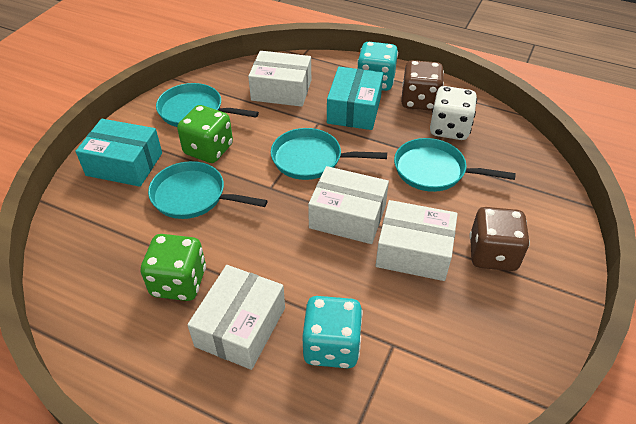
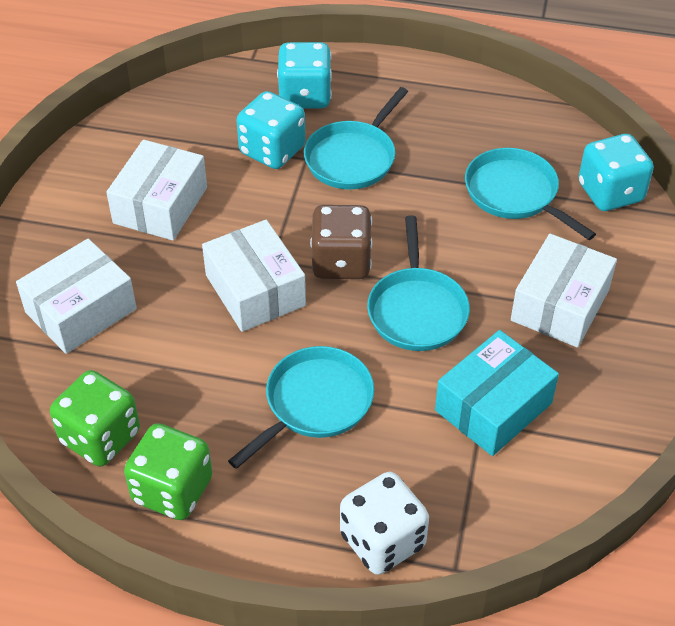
brown dice: 2 -> 1
turquoise box: 2 -> 1
turquoise dice: 2 -> 3

